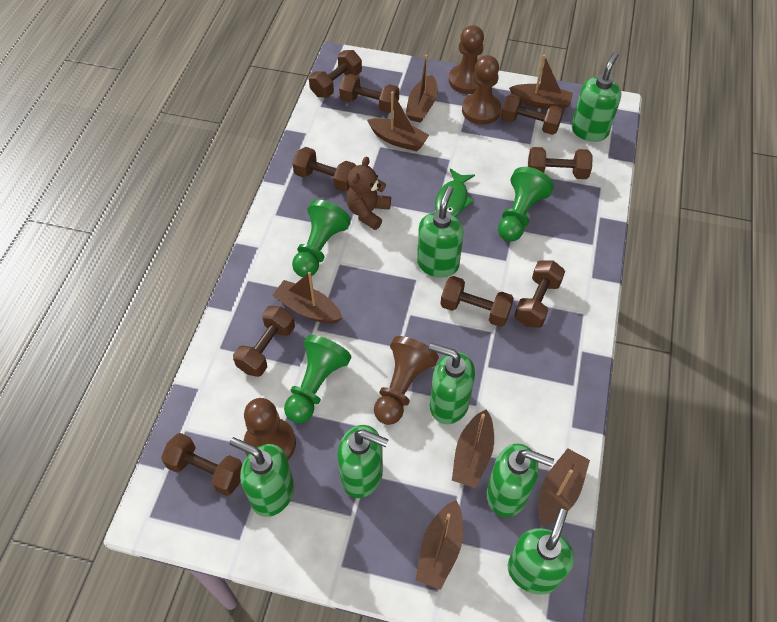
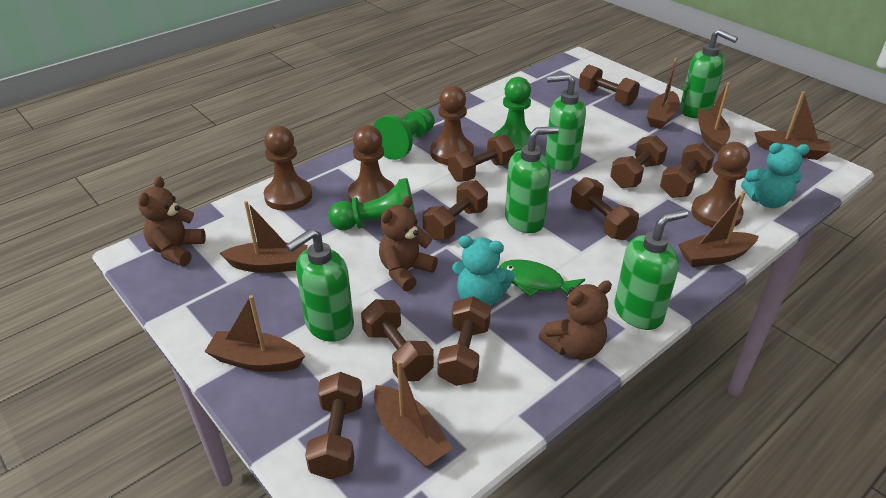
brown teddy bear: 1 -> 3
green soap dispenser: 7 -> 5
turquoise teddy bear: 0 -> 2

